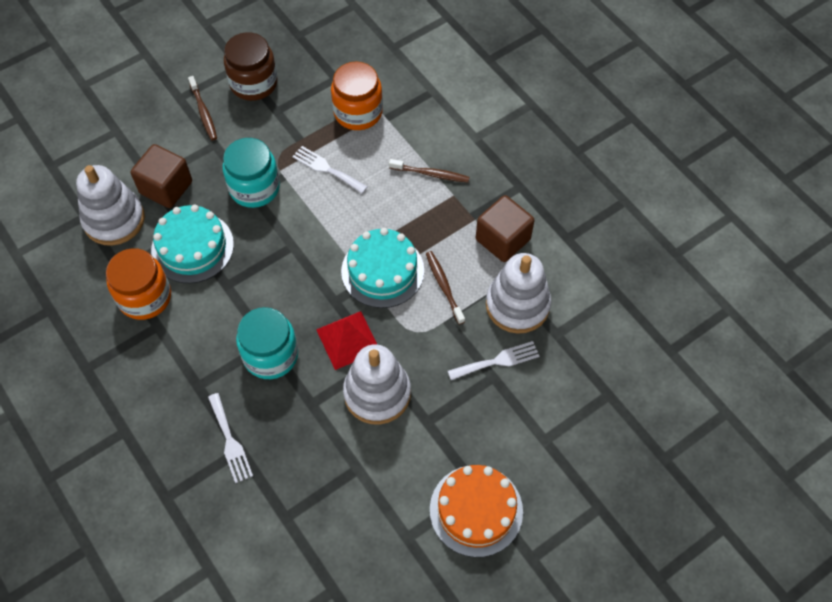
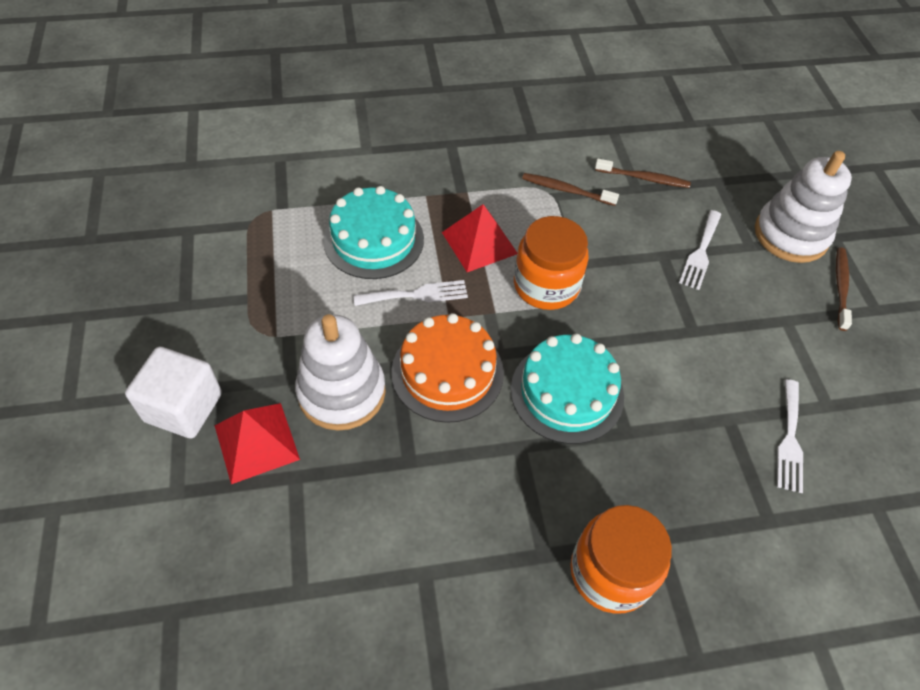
brown cube: 2 -> 0
brown jar: 1 -> 0
red pyramid: 1 -> 2
turquoise jar: 2 -> 0
white cube: 0 -> 1
white stacking toy: 3 -> 2

